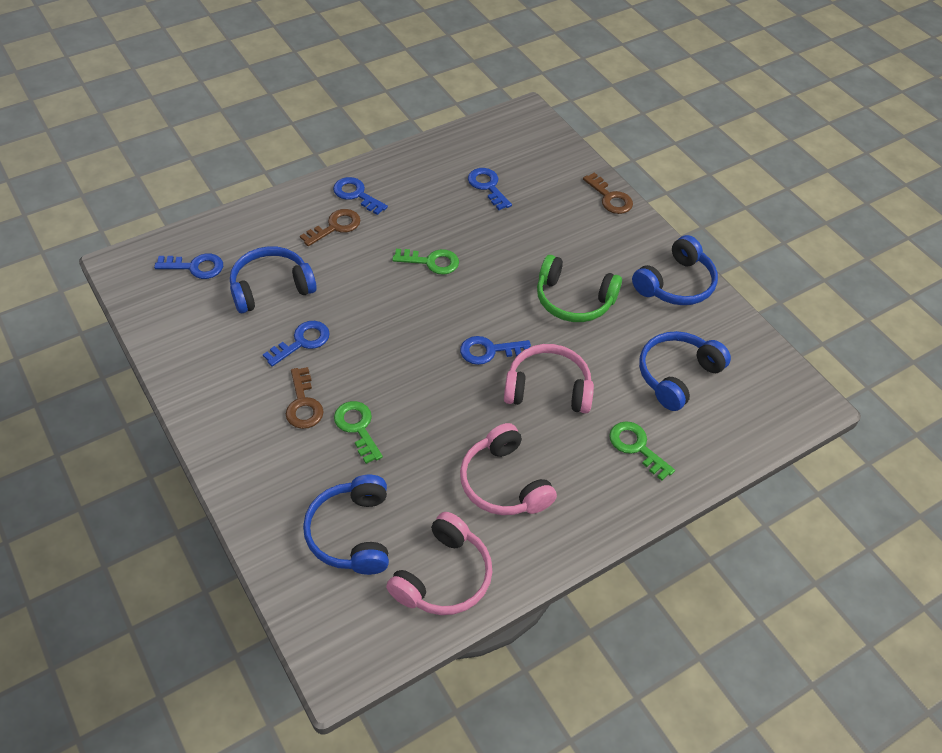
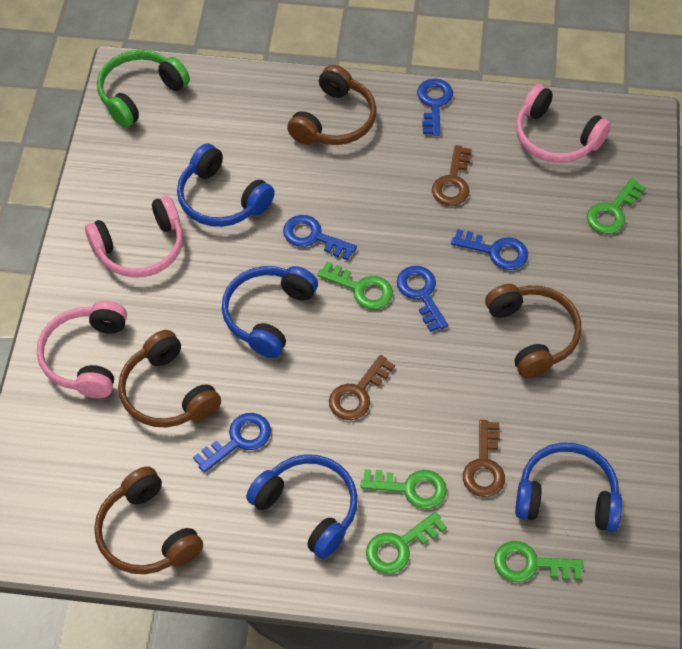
brown headphones: 0 -> 4
green key: 3 -> 5

